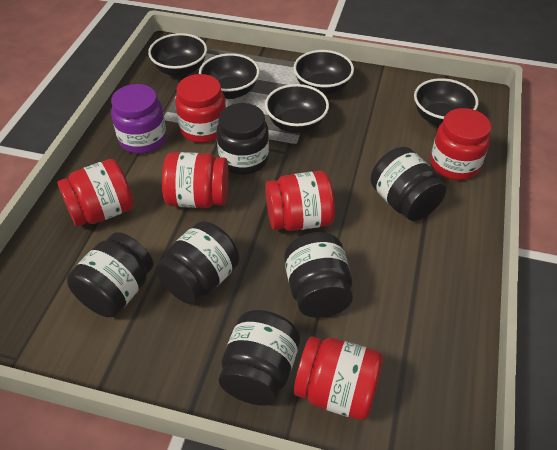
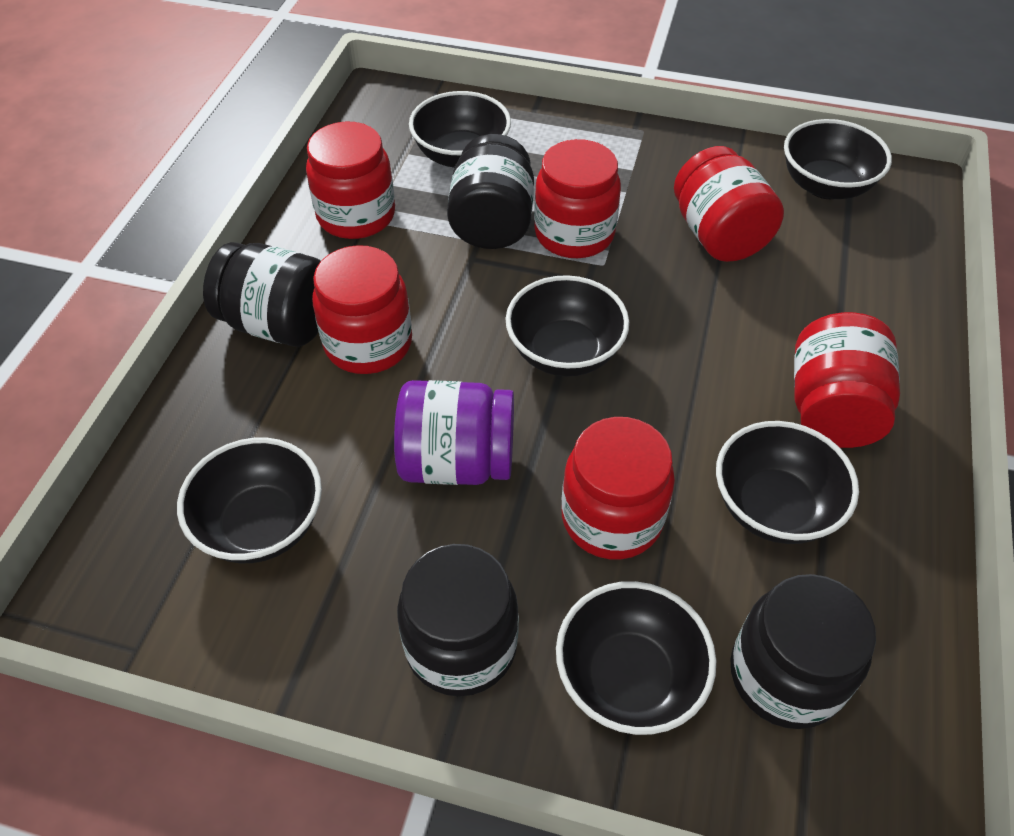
black bowl: 5 -> 6
black jar: 6 -> 4

